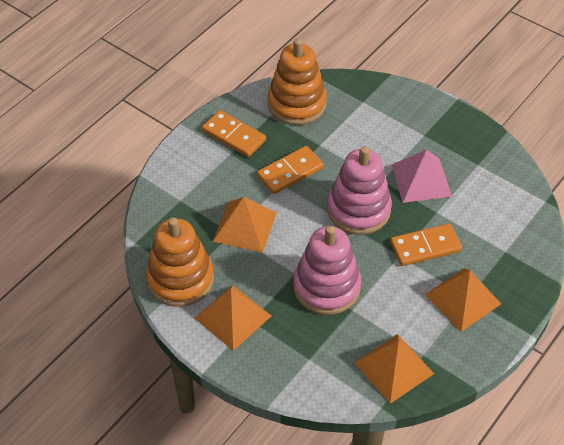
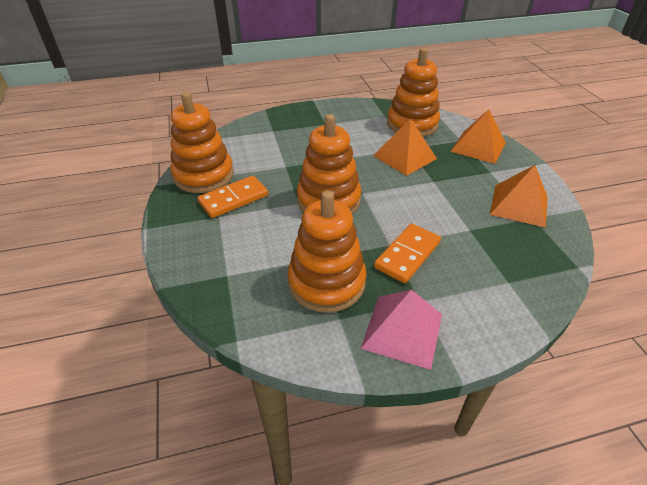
orange domino: 3 -> 2
orange pyramid: 4 -> 3
orange stacking toy: 2 -> 4
pink stacking toy: 2 -> 0

